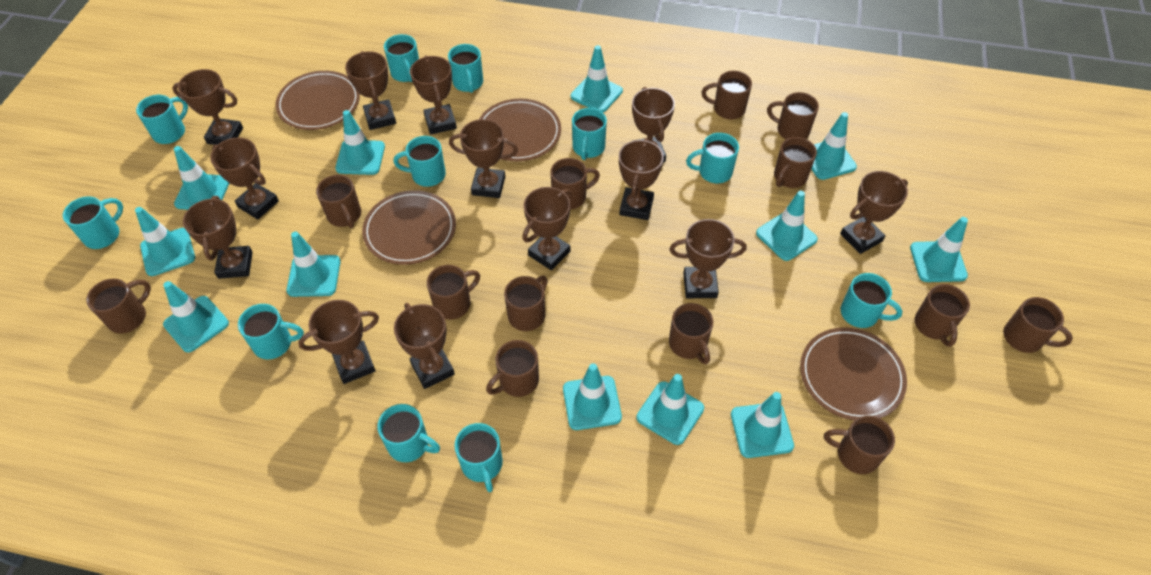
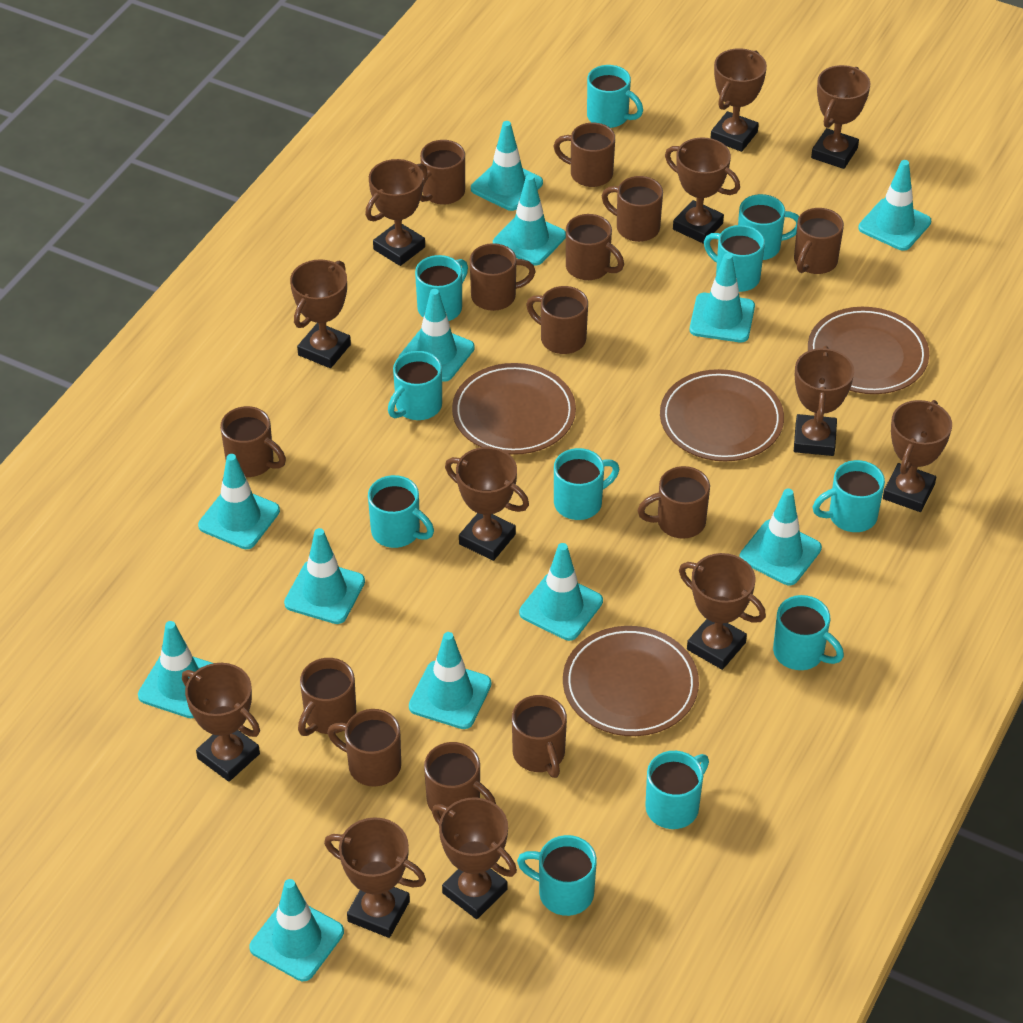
brown trophy: 13 -> 12

